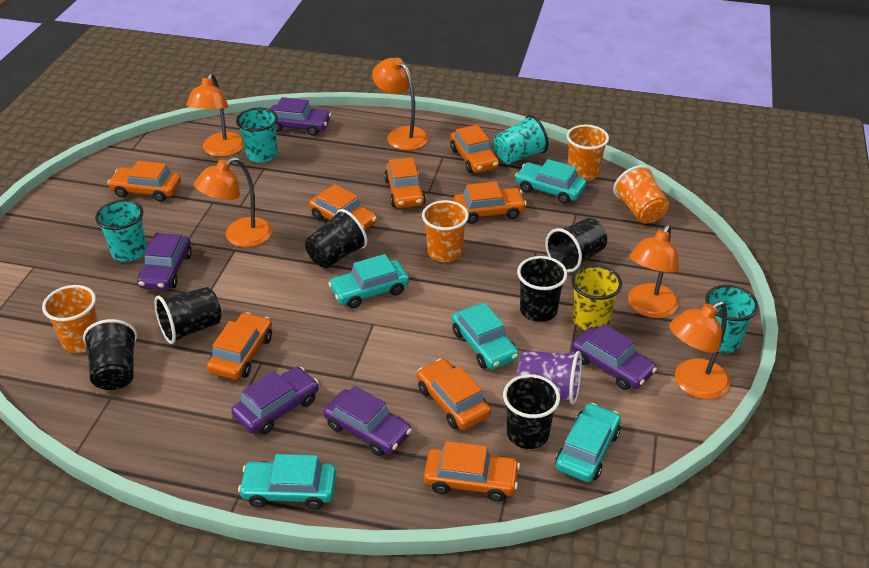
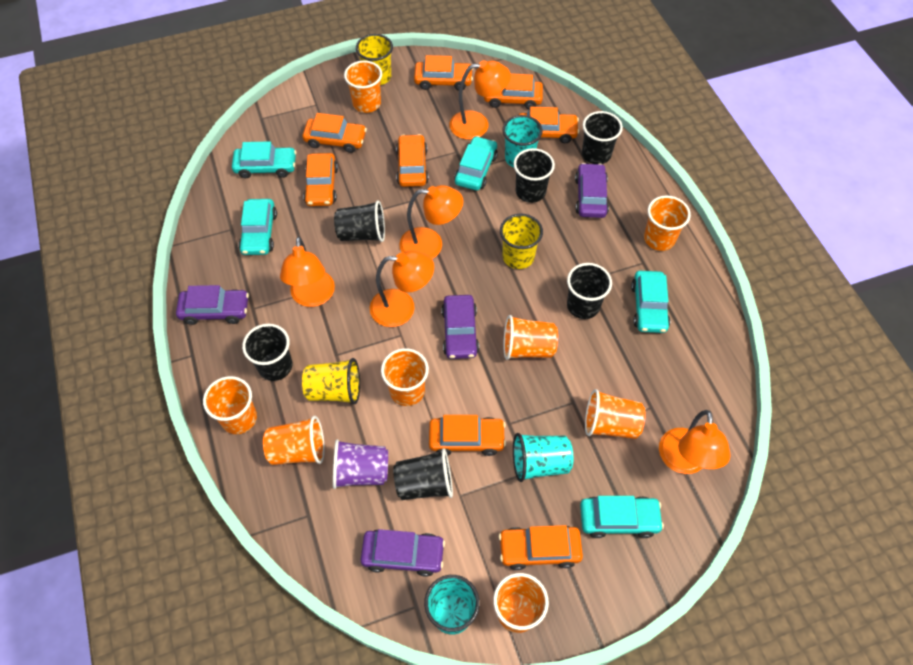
orange cup: 4 -> 8
purple car: 5 -> 4
turquoise cup: 4 -> 3
yellow cup: 1 -> 3

